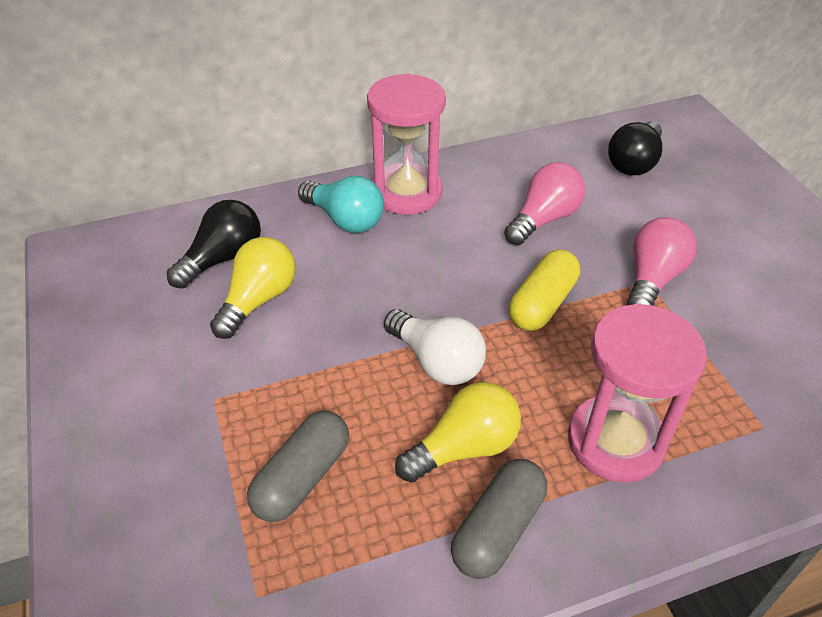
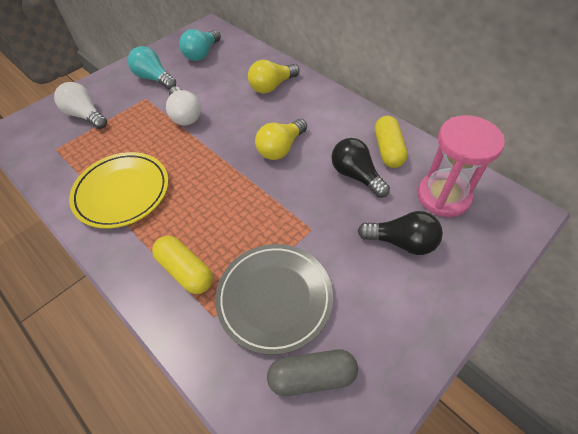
grey capsule: 2 -> 1
grey plate: 0 -> 1
pink hourglass: 2 -> 1
pink light bulb: 2 -> 0
turquoise light bulb: 1 -> 2
white light bulb: 1 -> 2
yellow capsule: 1 -> 2
yellow plate: 0 -> 1

